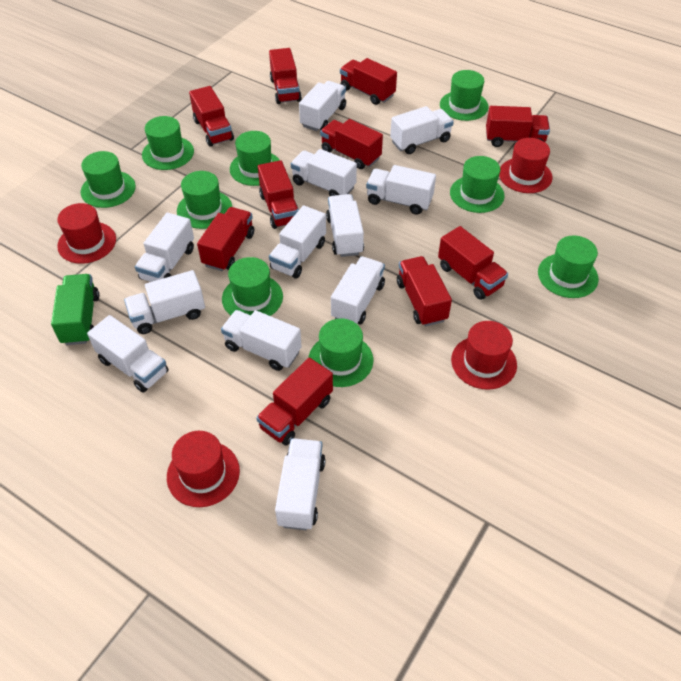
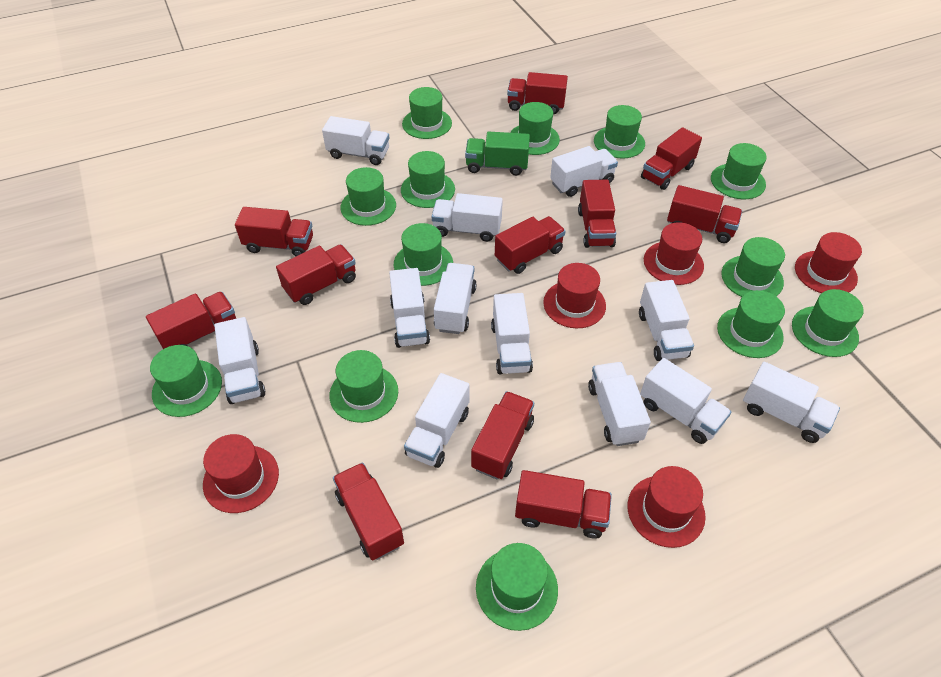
green hat: 9 -> 13
red hat: 4 -> 5
red truck: 10 -> 11

